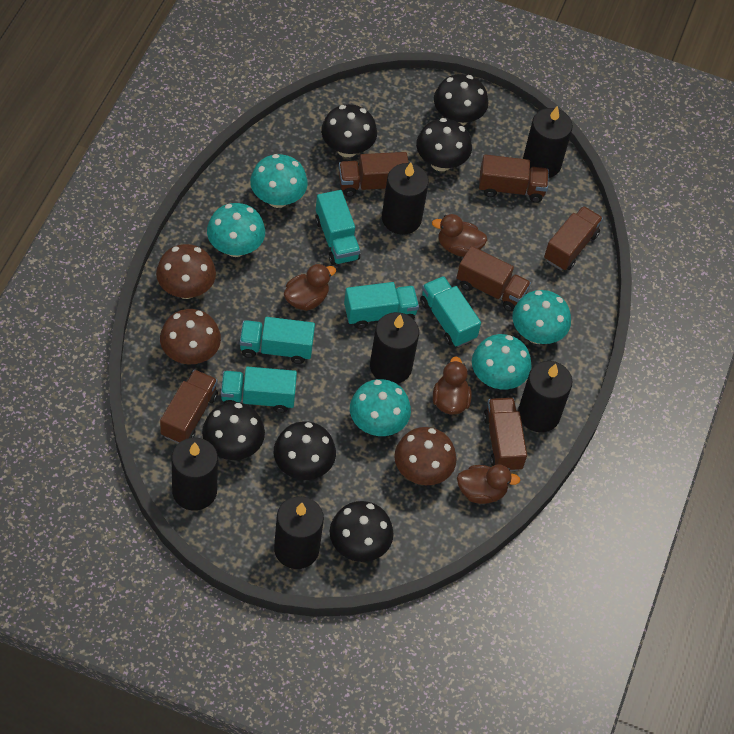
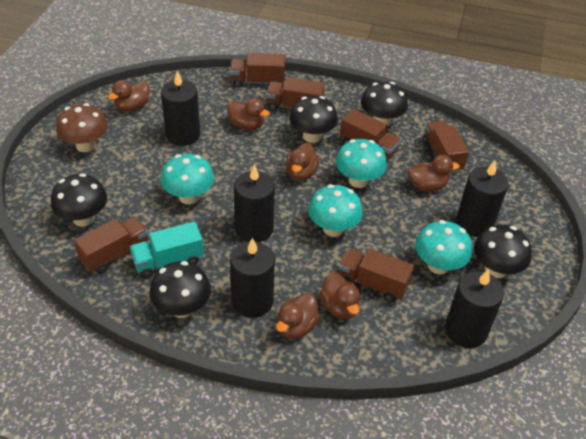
black candle: 6 -> 5
black mushroom: 6 -> 5
brown duck: 4 -> 6
brown mushroom: 3 -> 1
turquoise mushroom: 5 -> 4
turquoise truck: 5 -> 1

